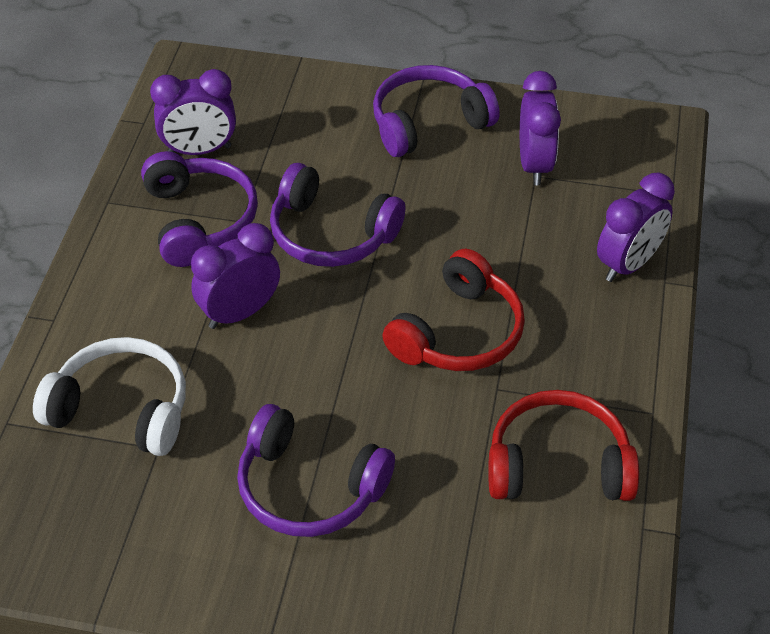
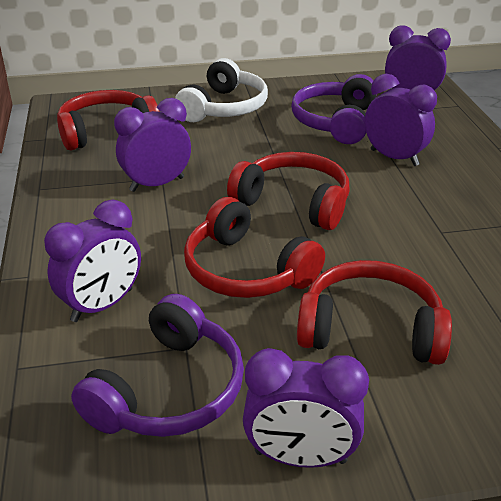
purple clock: 4 -> 5
purple headphones: 4 -> 2
red headphones: 2 -> 4

